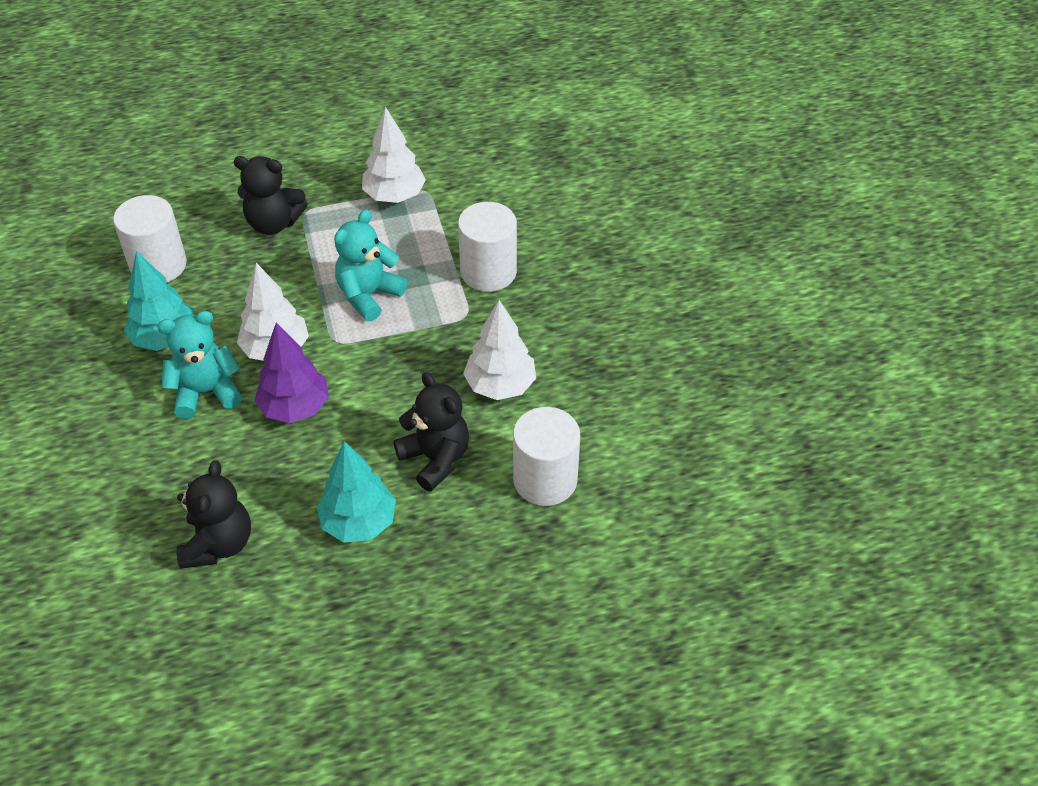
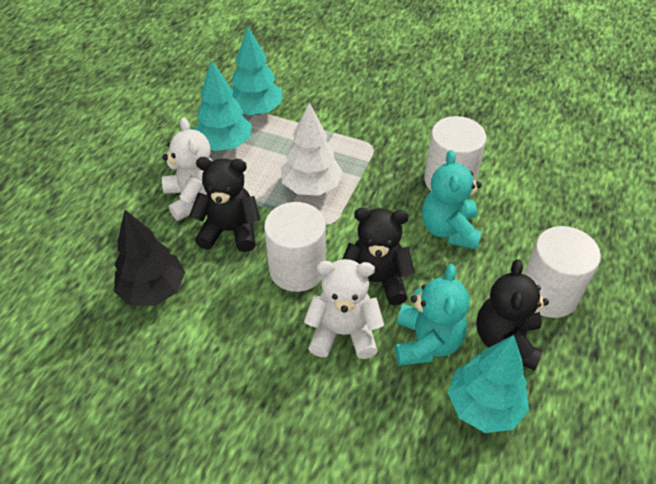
black tree: 0 -> 1
purple tree: 1 -> 0
turquoise tree: 2 -> 3
white teddy bear: 0 -> 2
white tree: 3 -> 1

